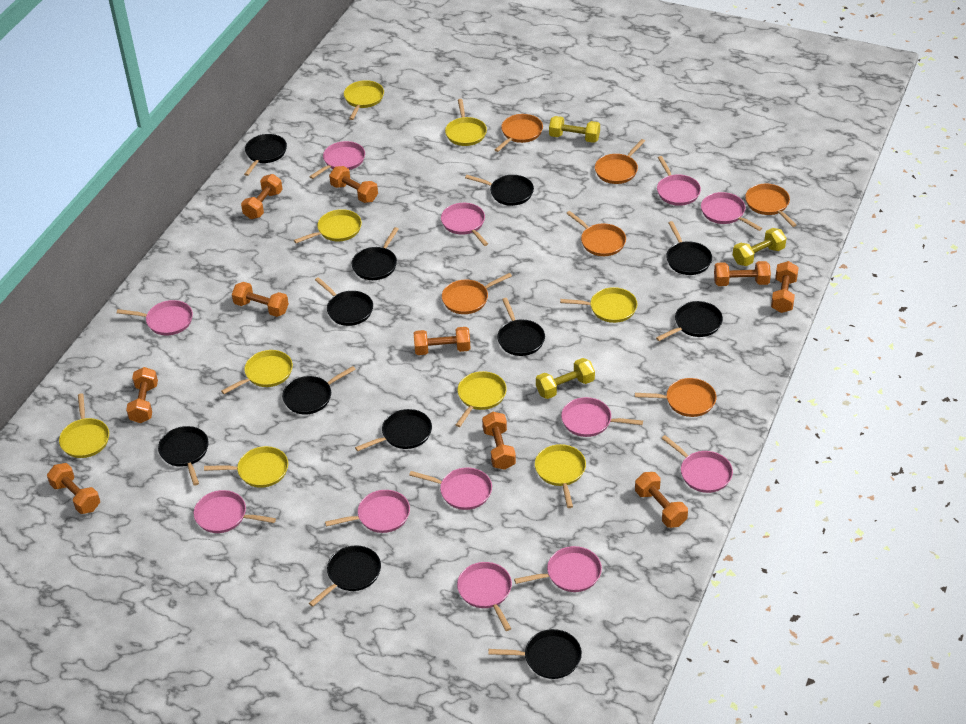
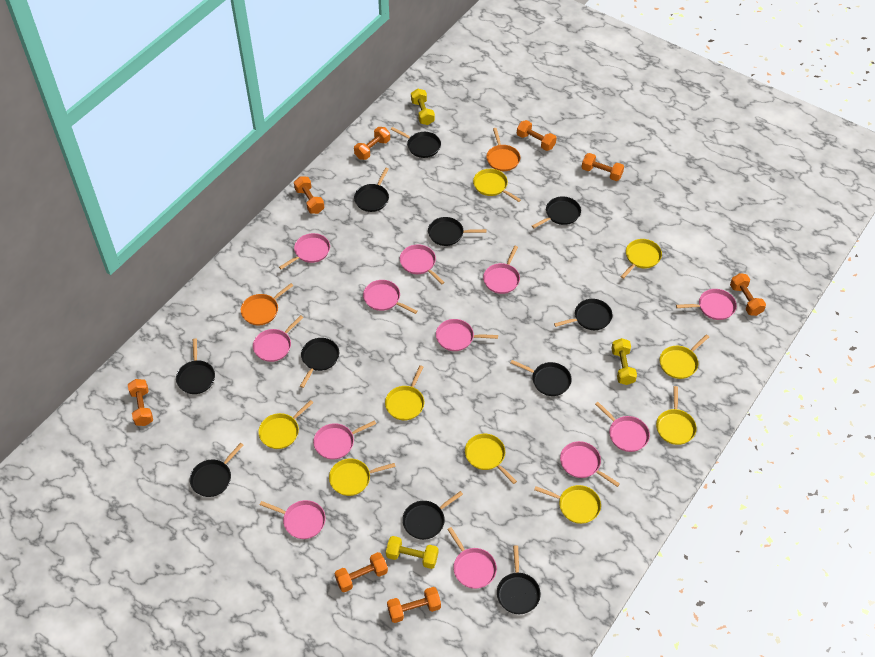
black pan: 12 -> 11
orange dumbbell: 10 -> 8
orange pan: 6 -> 2

